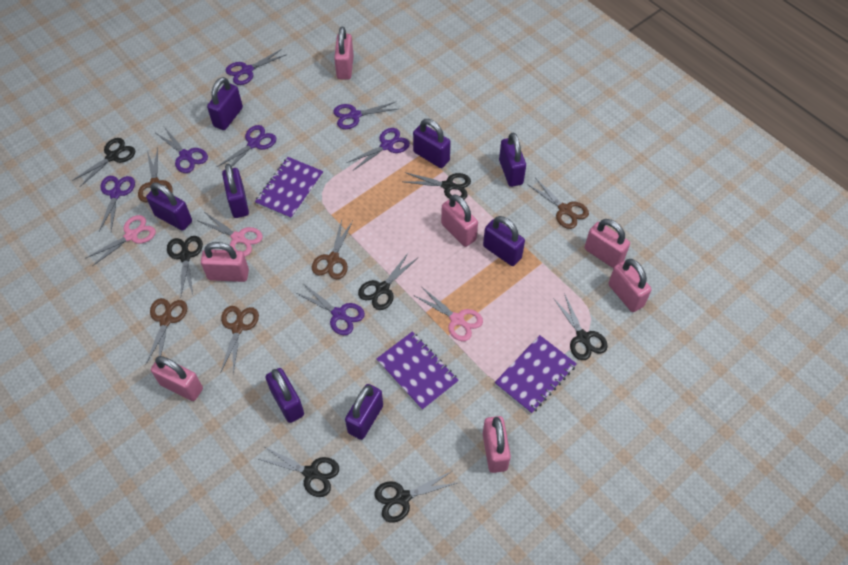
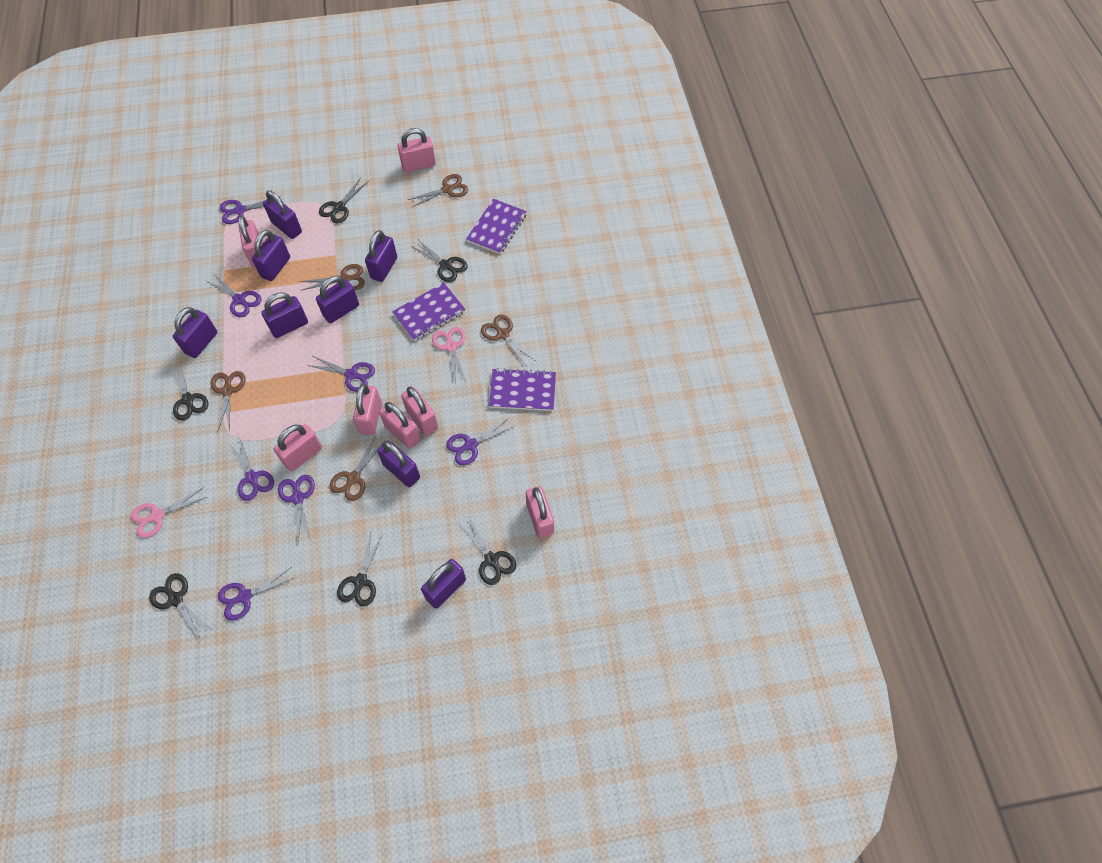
black scissors: 7 -> 6
pink scissors: 3 -> 2

